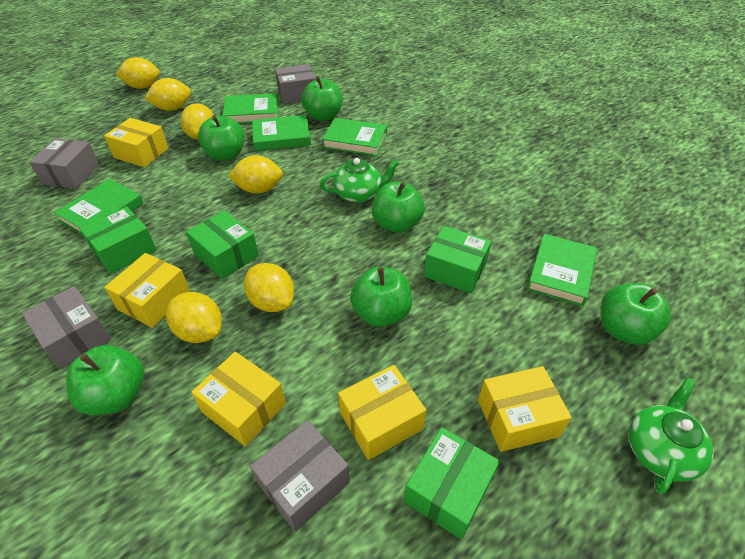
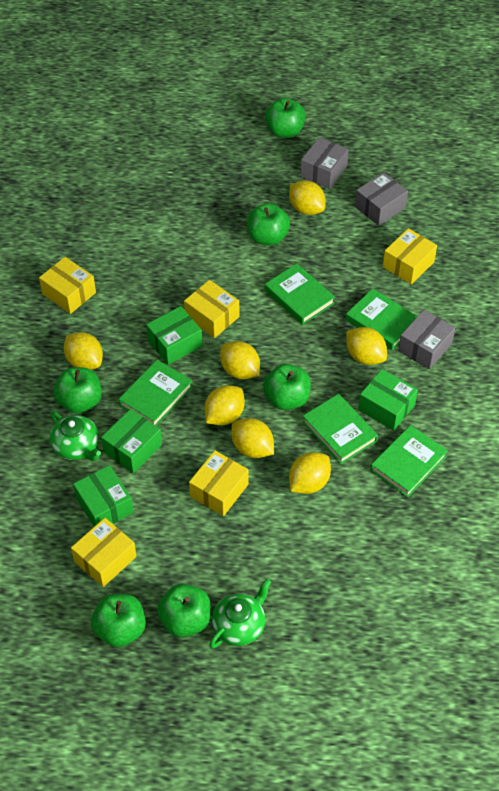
grey box: 4 -> 3
yellow lemon: 6 -> 7

